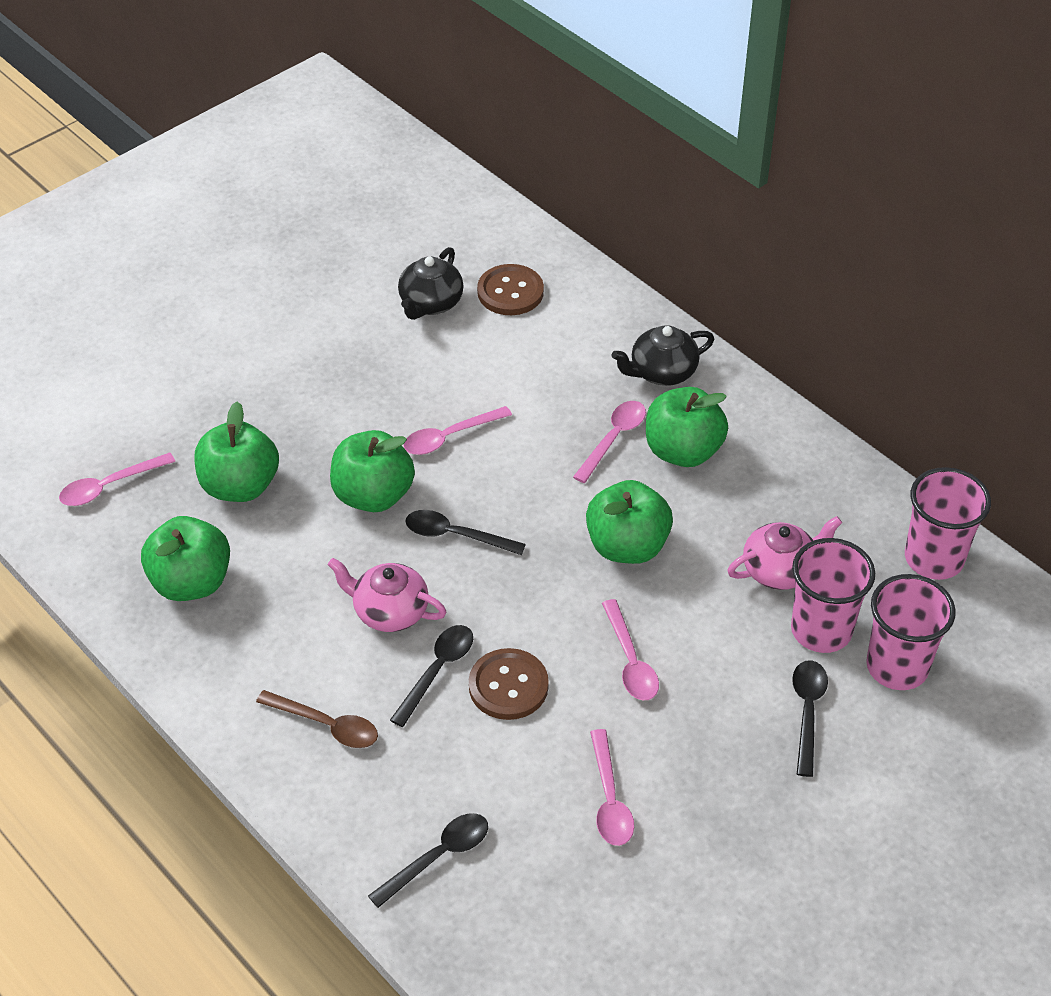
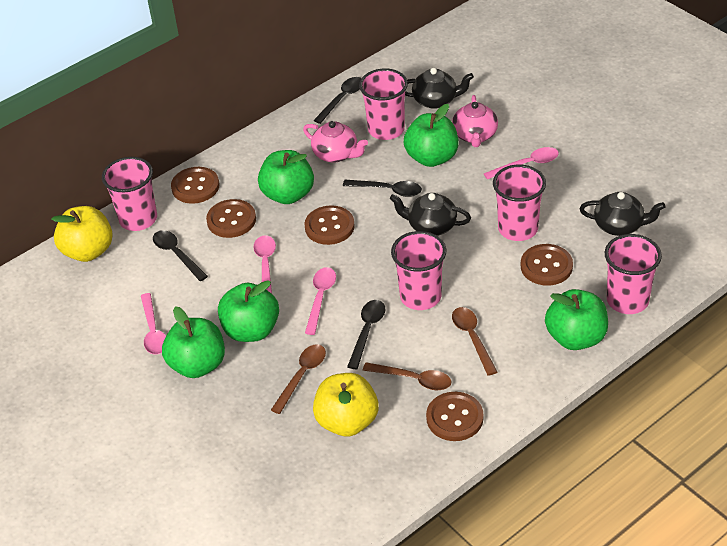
black teapot: 2 -> 3
brown button: 2 -> 5
brown spoon: 1 -> 3
pink cup: 3 -> 5
pink spoon: 5 -> 4
yellow apple: 0 -> 2

